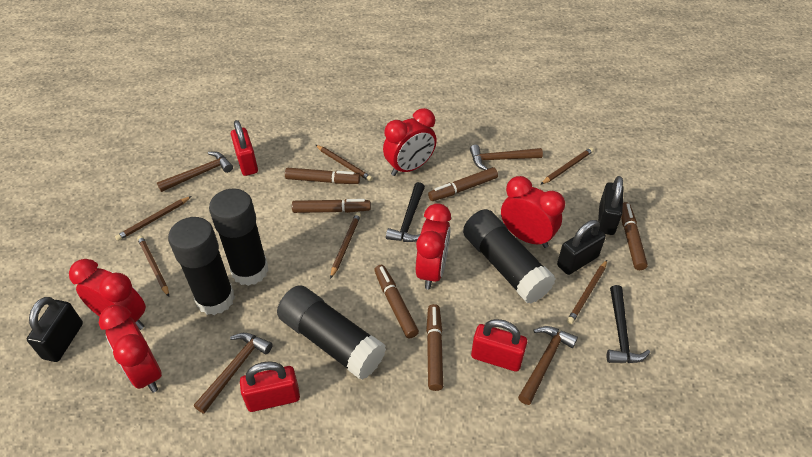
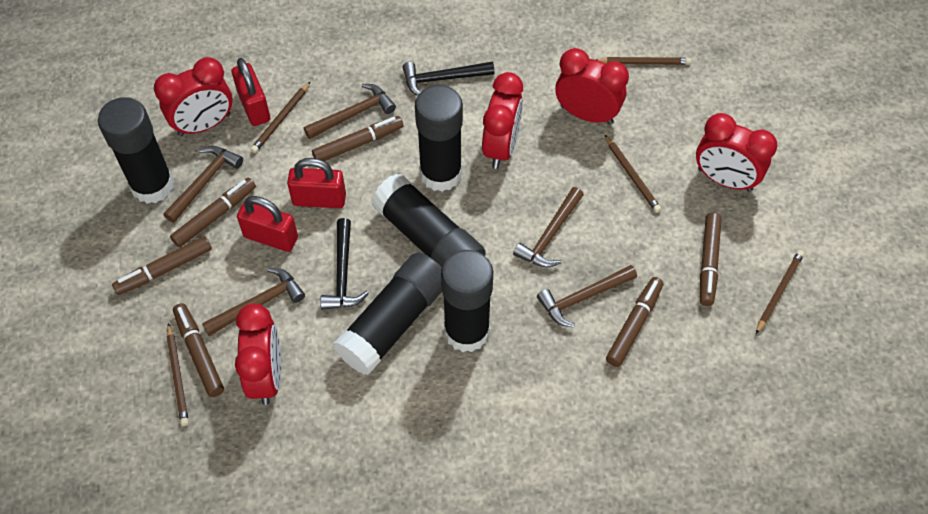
black glue stick: 4 -> 5
black padlock: 3 -> 0
brown hammer: 4 -> 5
brown pencil: 6 -> 5

